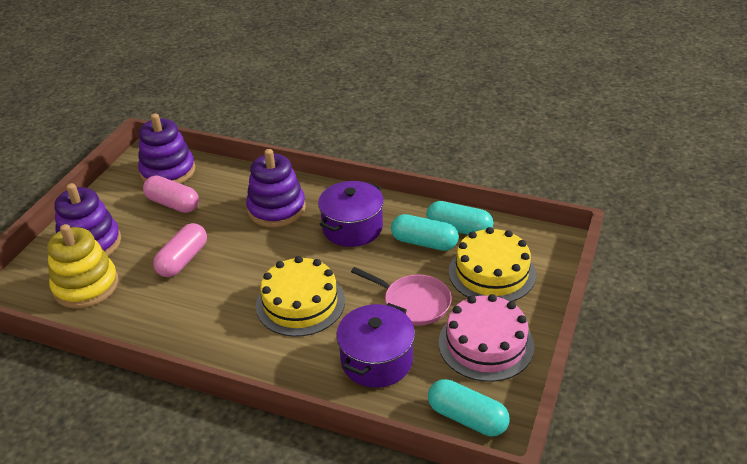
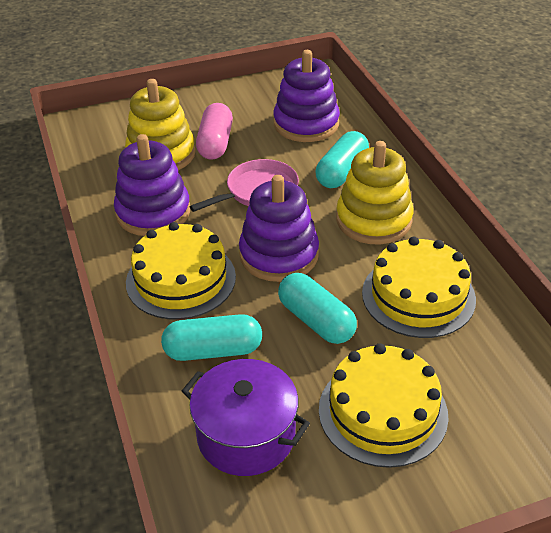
pink cake: 1 -> 0
pink capsule: 2 -> 1
purple pot: 2 -> 1
yellow cake: 2 -> 3
yellow stacking toy: 1 -> 2

